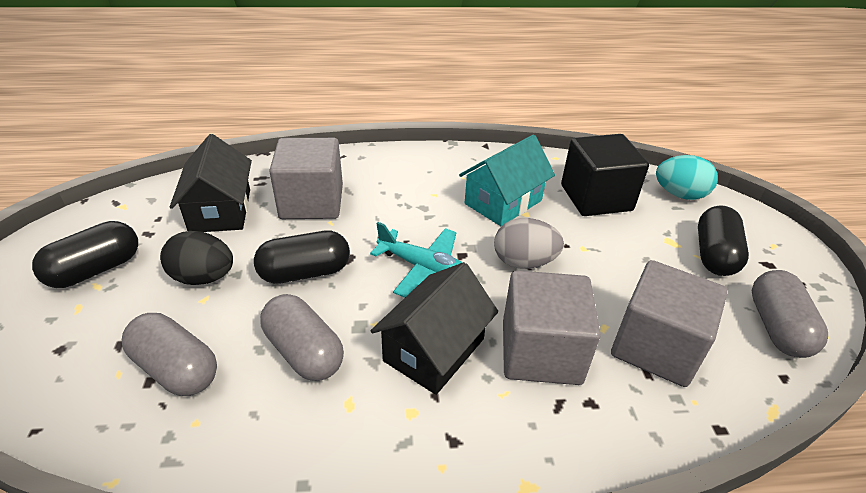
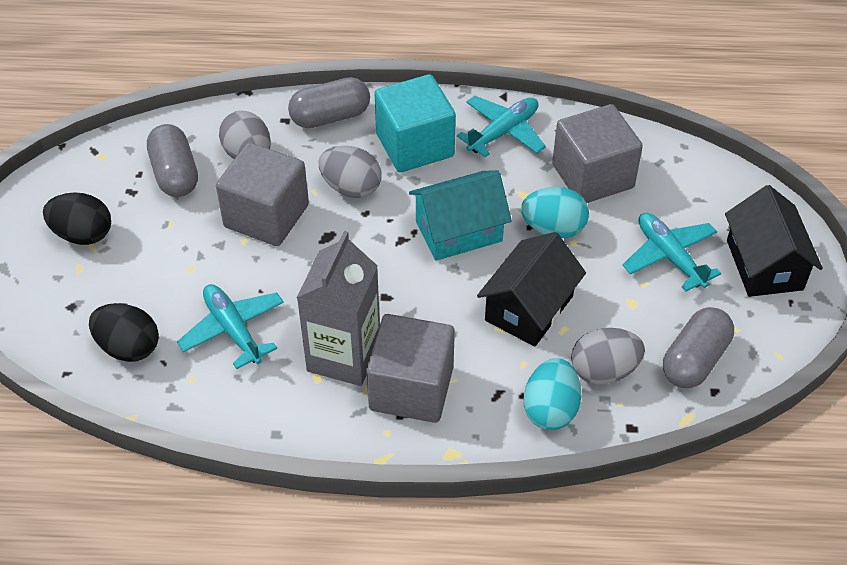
black capsule: 3 -> 0
black cube: 1 -> 0
black egg: 1 -> 2
grey carton: 0 -> 1
grey egg: 1 -> 3
turquoise cube: 0 -> 1
turquoise egg: 1 -> 2
turquoise plane: 1 -> 3

